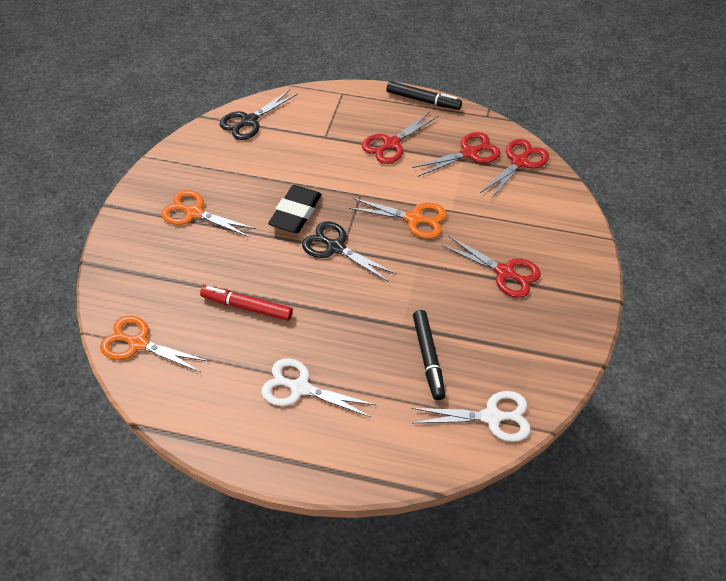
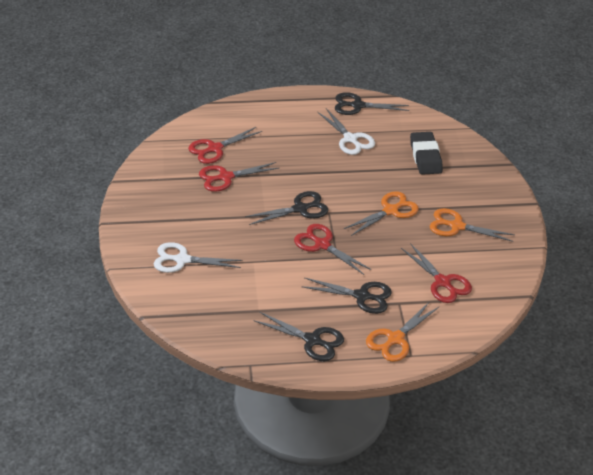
black marker: 2 -> 0
black scissors: 2 -> 4
red marker: 1 -> 0

